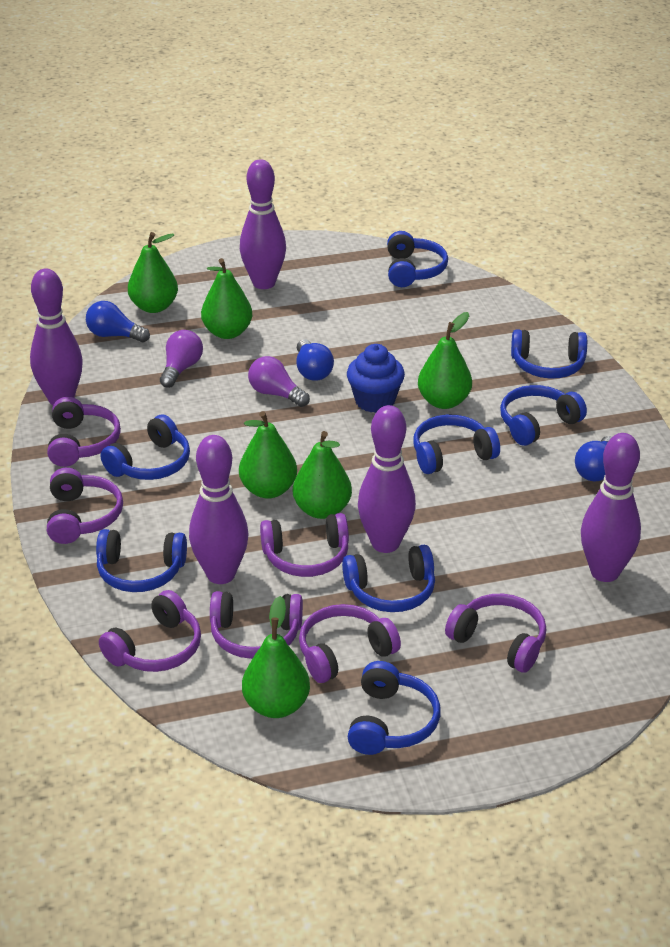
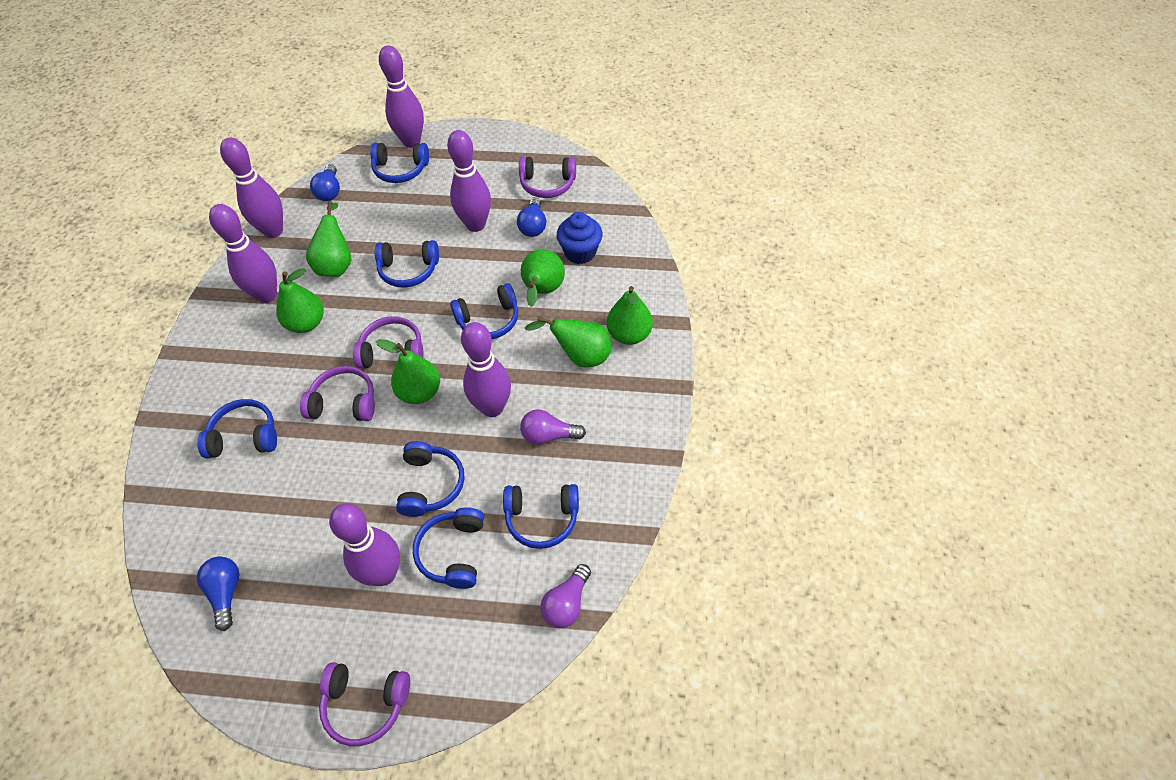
blue headphones: 8 -> 7
purple bowling pin: 5 -> 6
purple headphones: 7 -> 4

